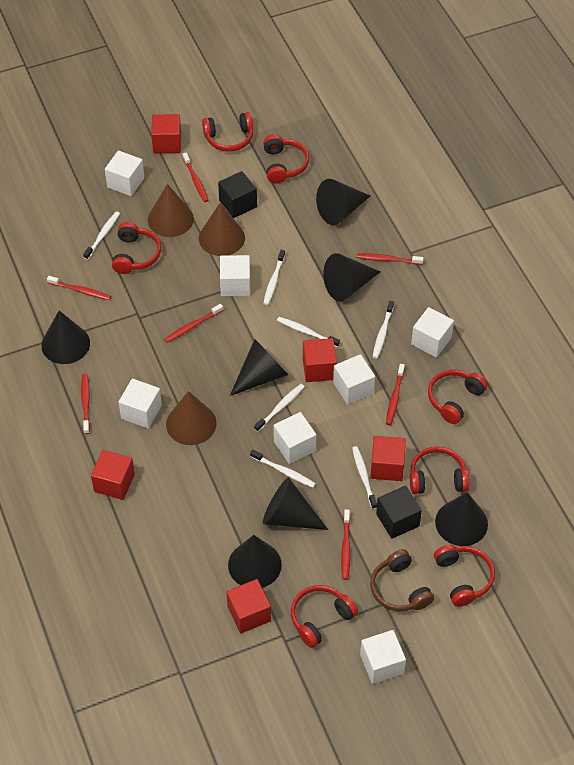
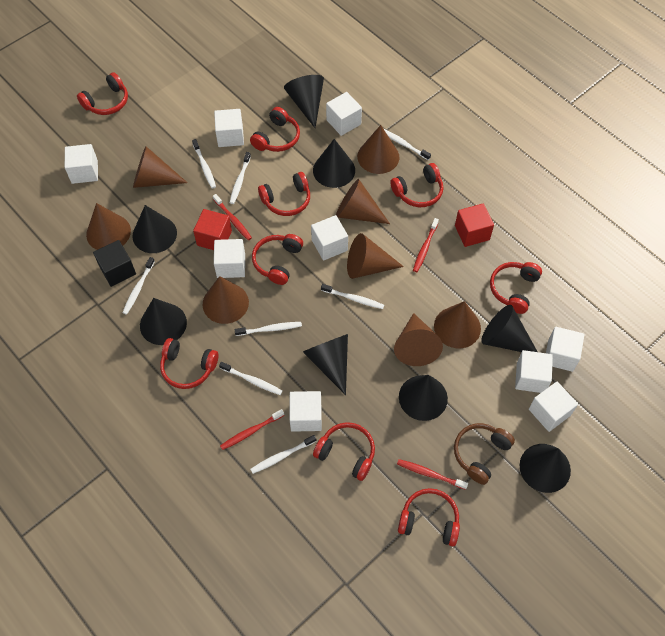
black cone: 7 -> 8
black cube: 2 -> 1
brown cone: 3 -> 8
red cube: 5 -> 2
red headphones: 7 -> 9
red toothbrush: 7 -> 4
white cube: 7 -> 9
white toothbrush: 7 -> 8

